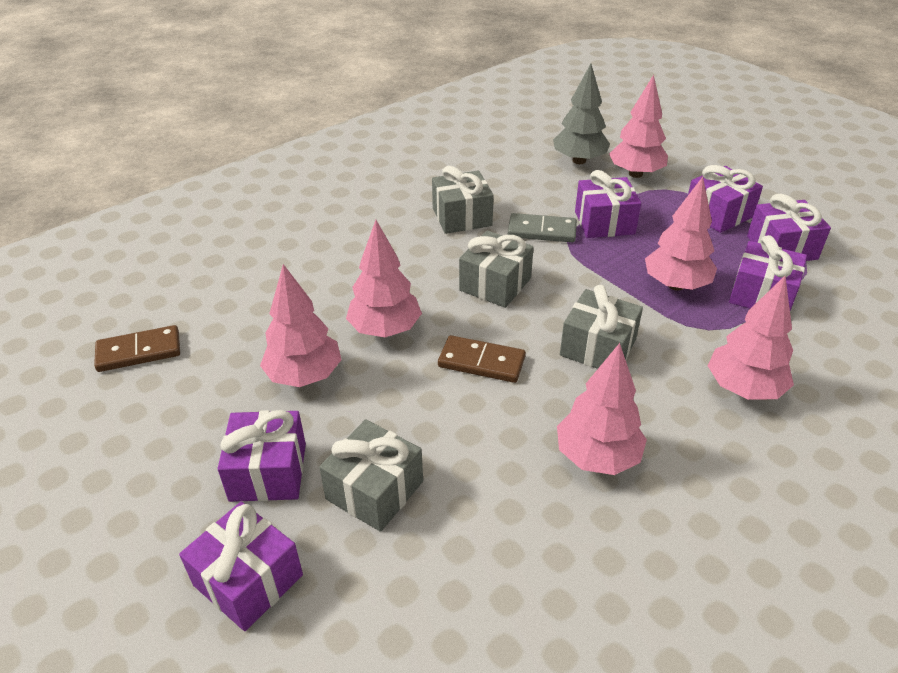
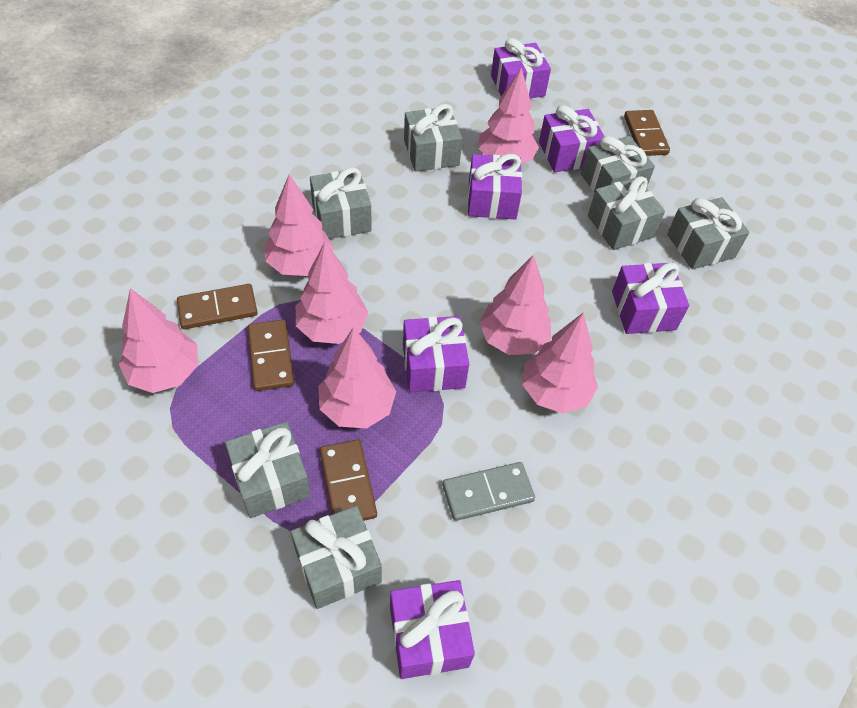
brown domino: 2 -> 4
grey gift: 4 -> 7
grey tree: 1 -> 0
pink tree: 6 -> 7

